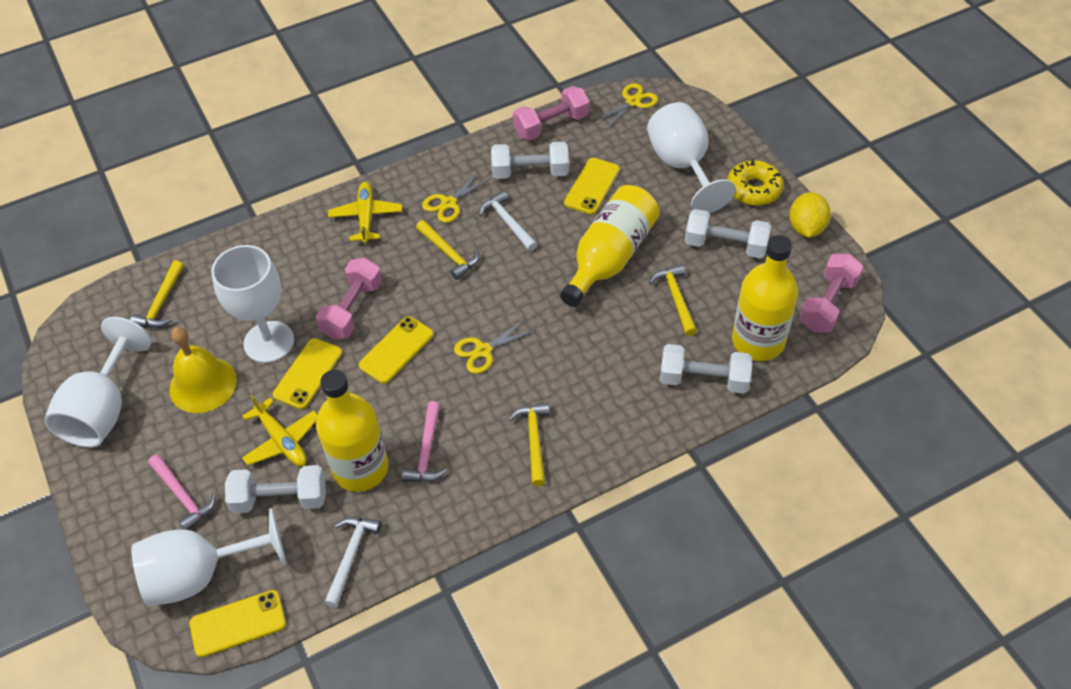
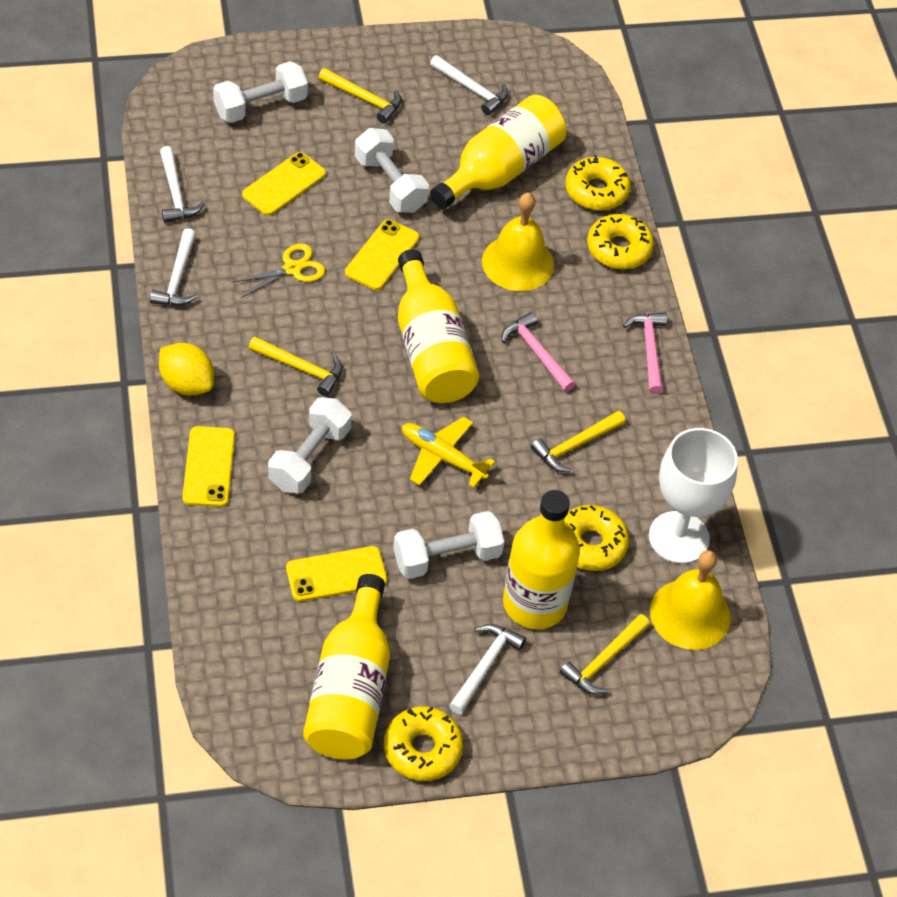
pink dumbbell: 3 -> 0
white goblet: 4 -> 1
white hammer: 2 -> 4
yellow bell: 1 -> 2
yellow bottle: 3 -> 4
yellow donut: 1 -> 4
yellow plane: 2 -> 1
yellow scissors: 3 -> 1

